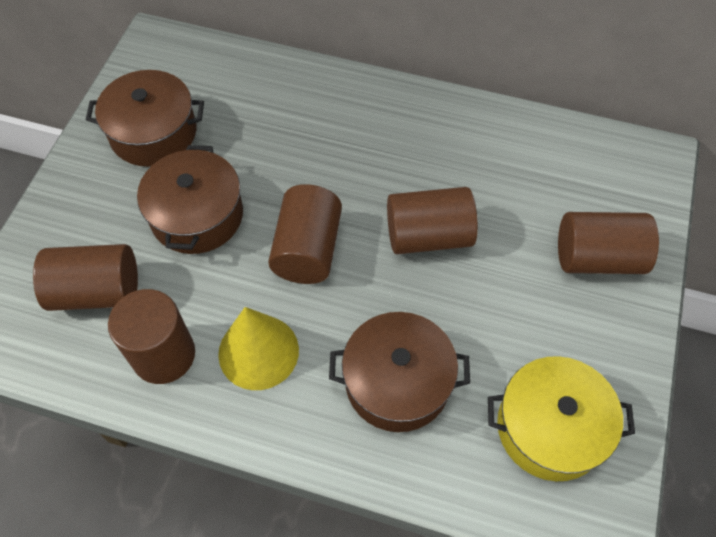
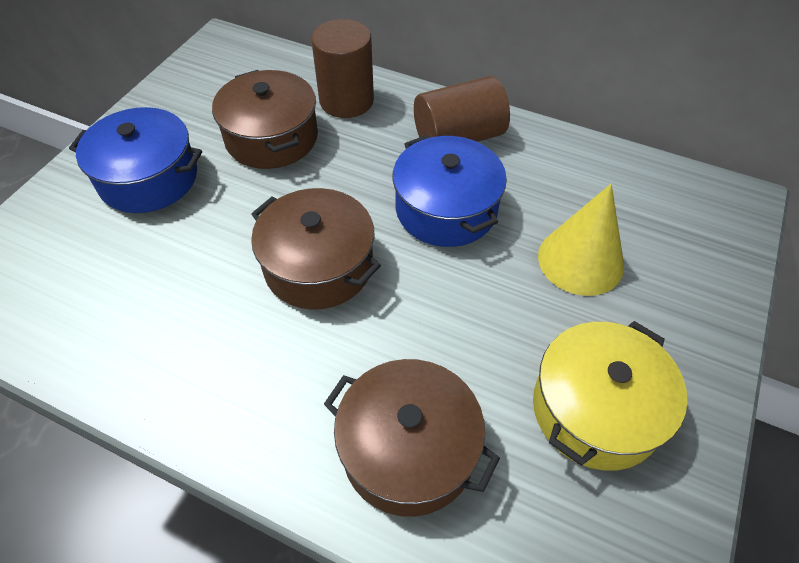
blue pot: 0 -> 2
brown cylinder: 5 -> 2

